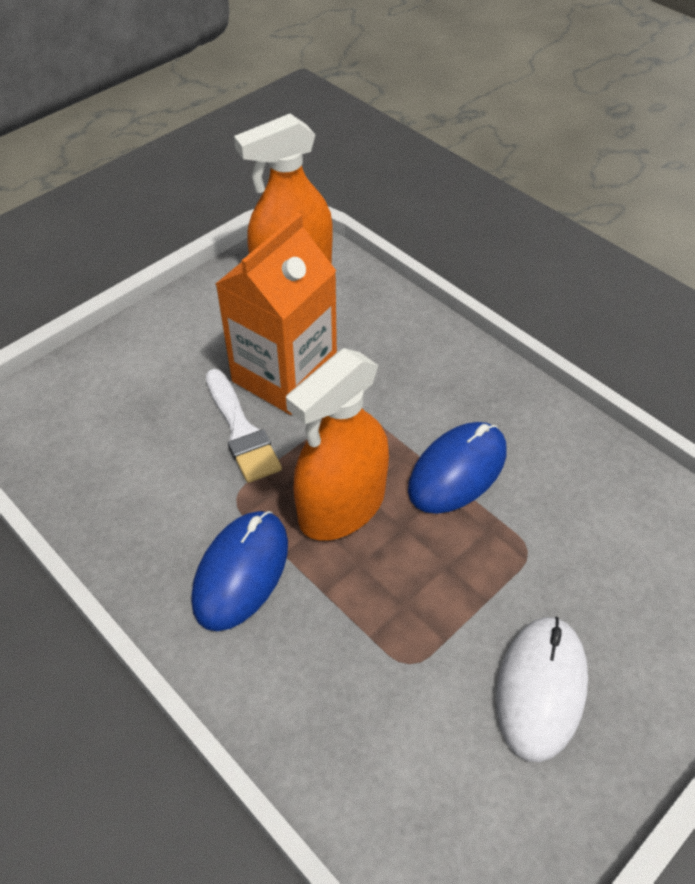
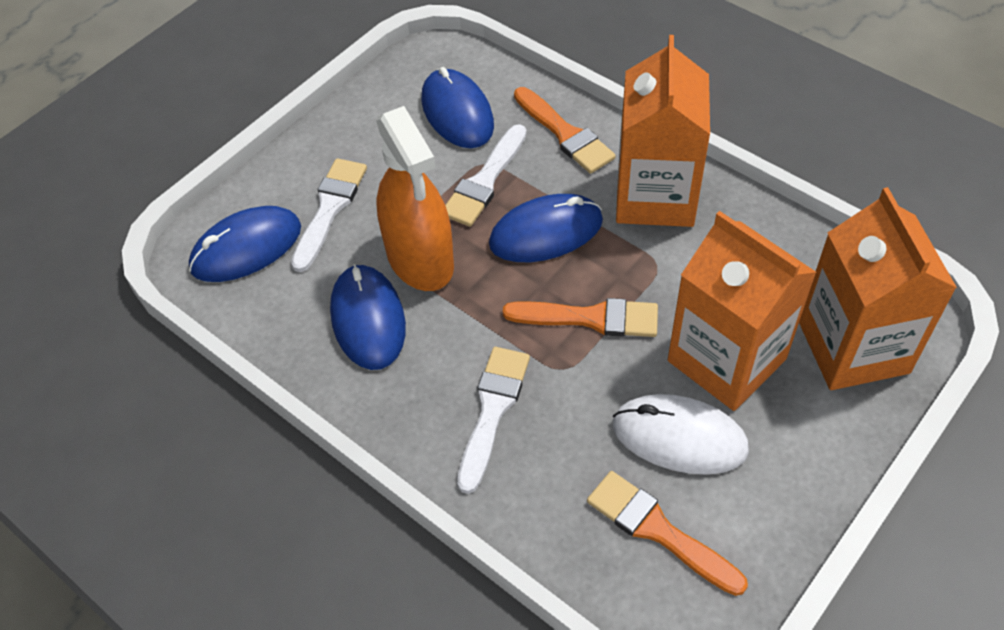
blue mouse: 2 -> 4
orange brush: 0 -> 3
orange carton: 1 -> 3
orange spray bottle: 2 -> 1
white brush: 1 -> 3

